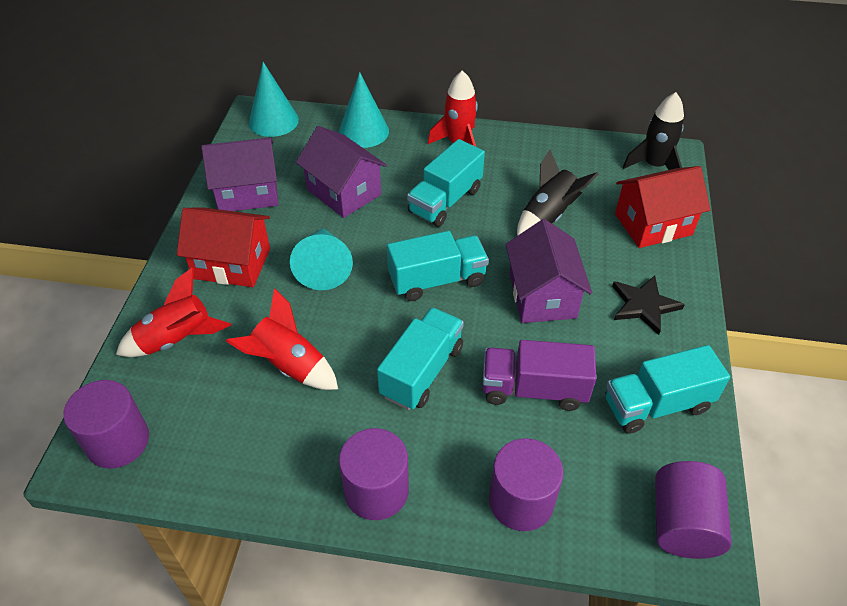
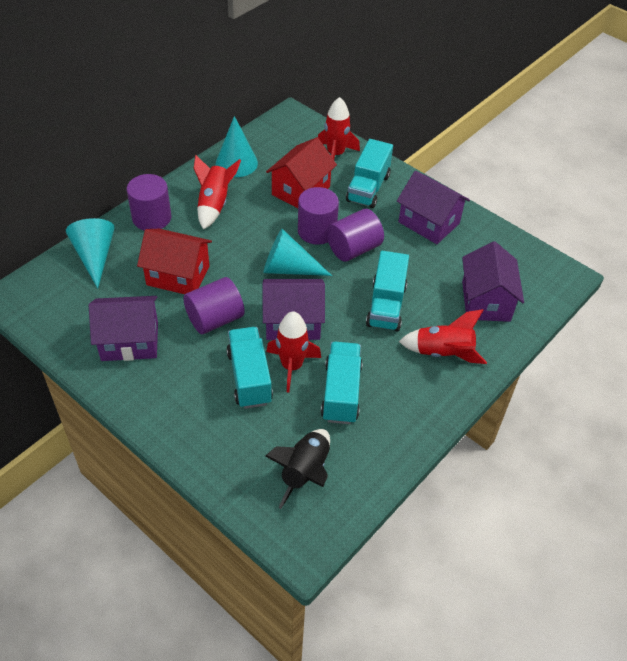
black rocket: 2 -> 1
black star: 1 -> 0
purple house: 3 -> 4
purple truck: 1 -> 0
red rocket: 3 -> 4

